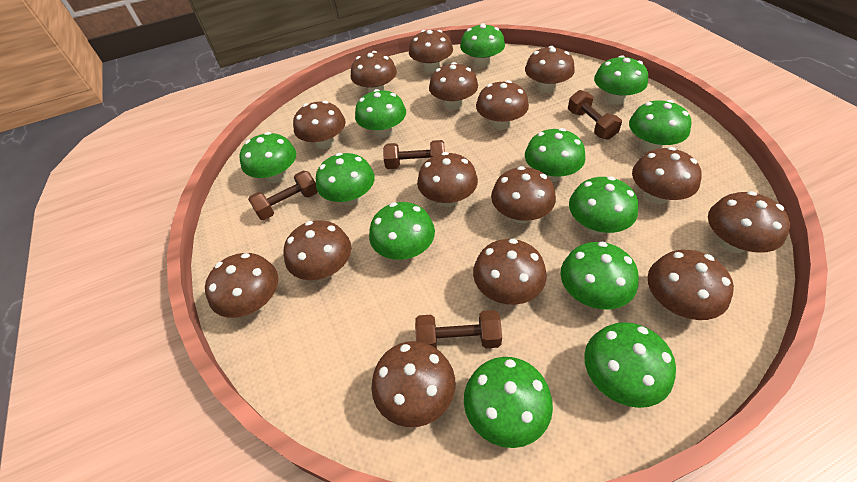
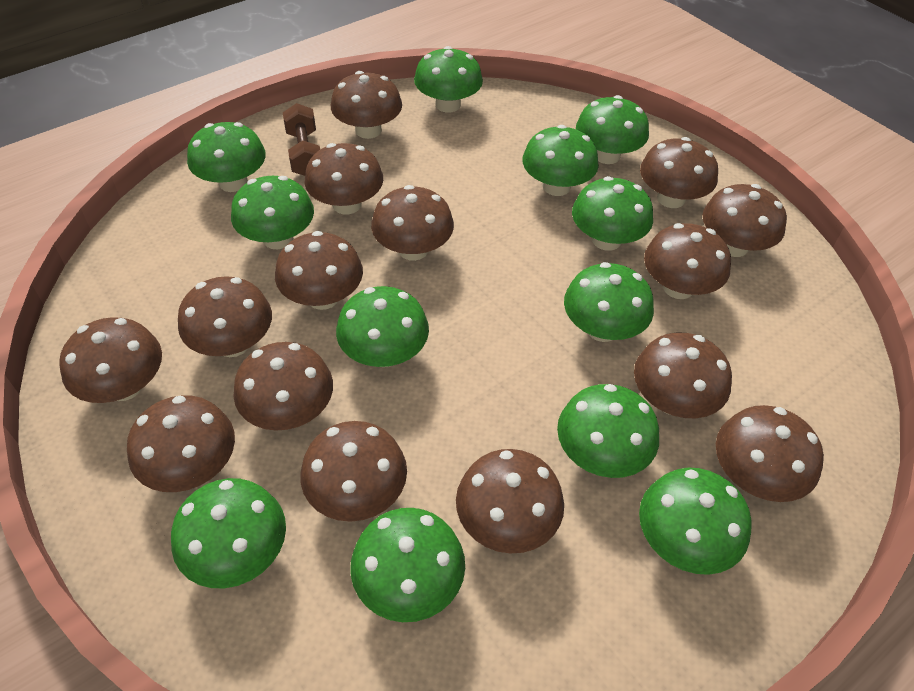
brown dumbbell: 4 -> 1

